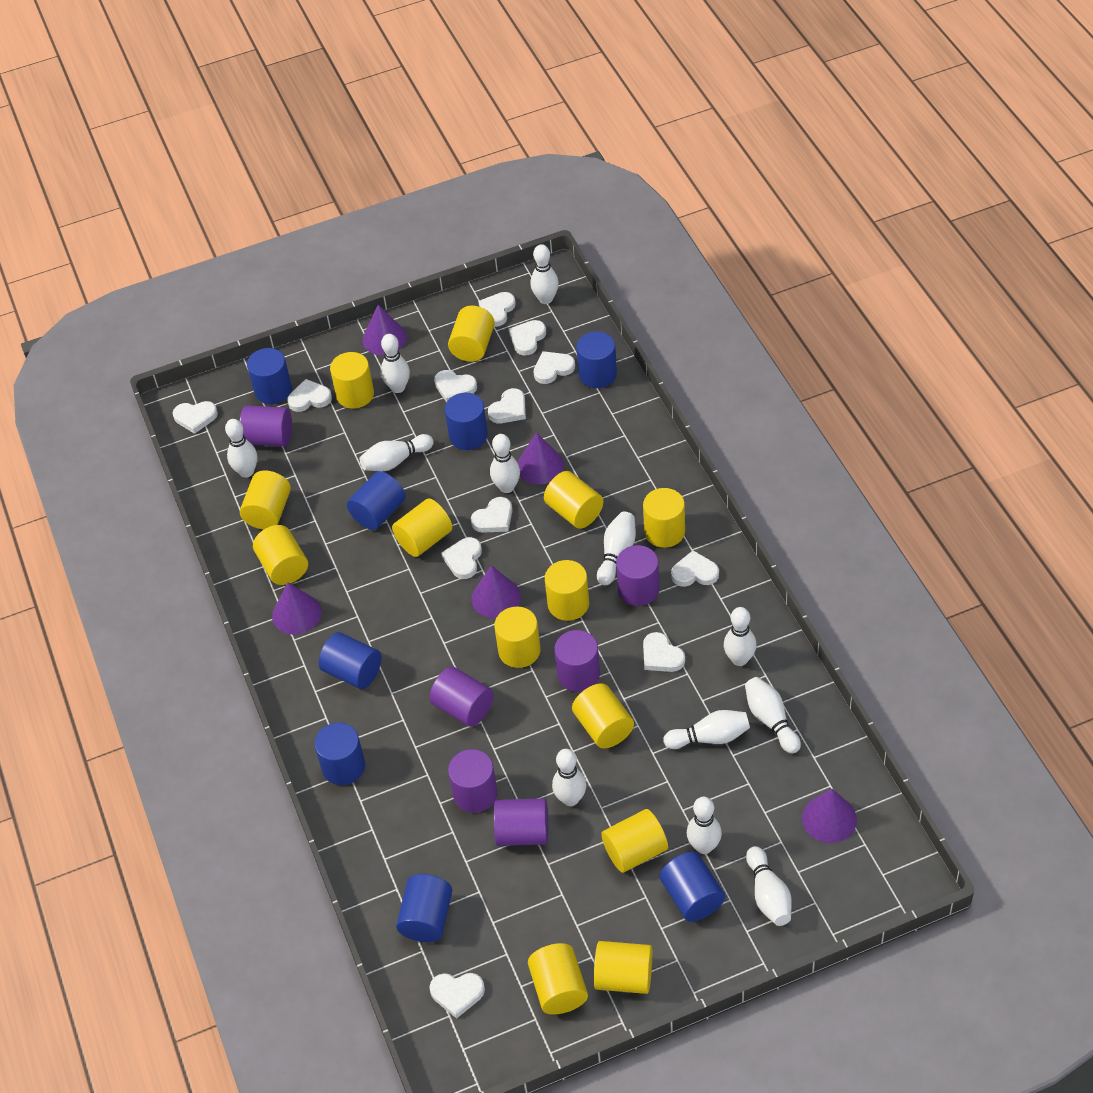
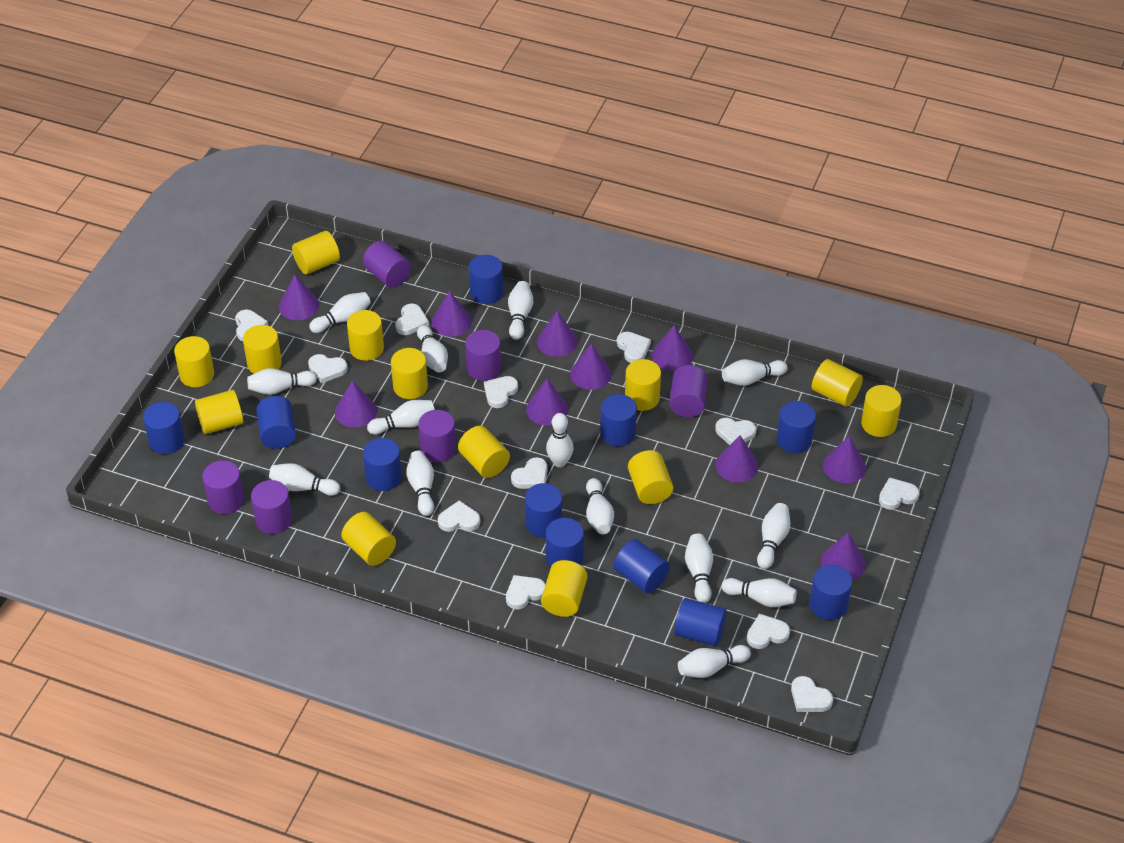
blue cylinder: 8 -> 11
purple cone: 5 -> 10
white bowling pin: 12 -> 14

